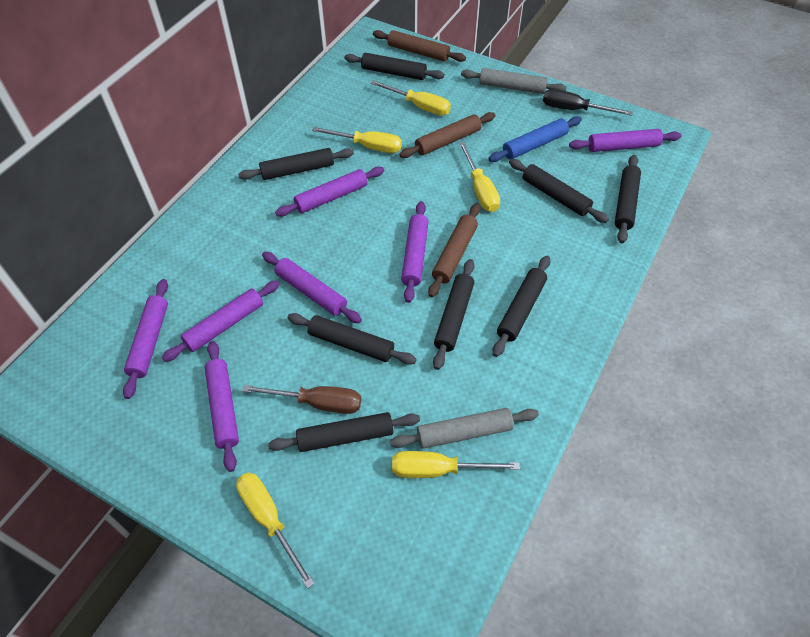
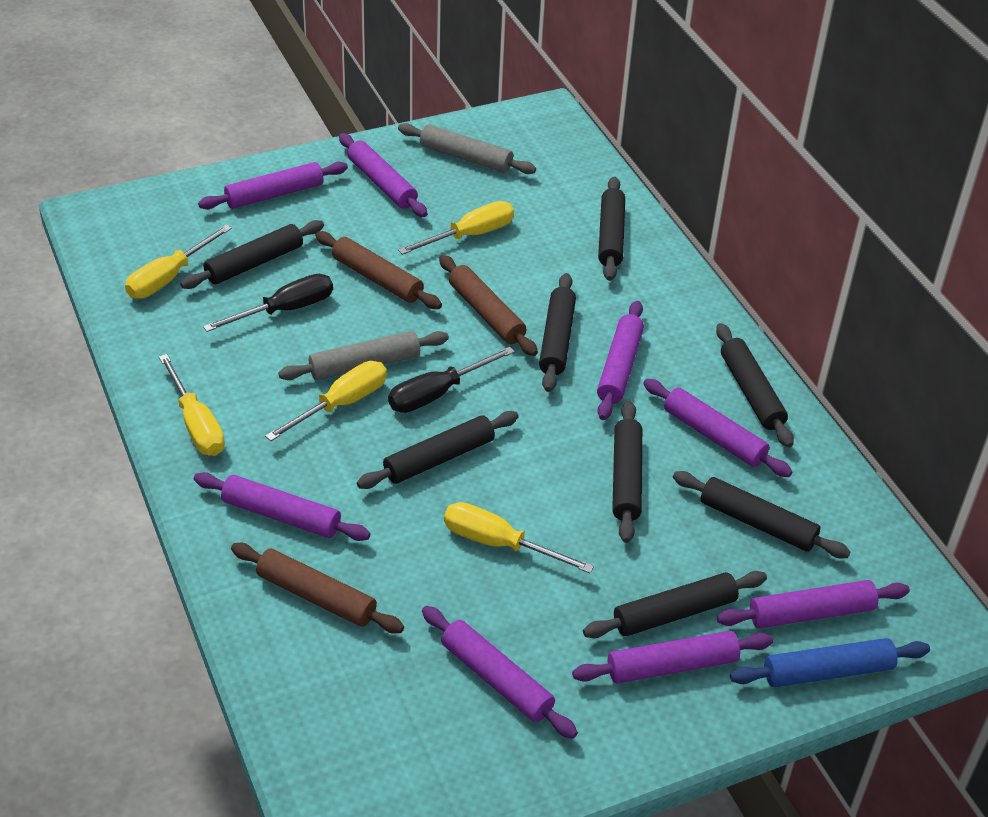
black screwdriver: 1 -> 2
brown screwdriver: 1 -> 0
purple rolling pin: 7 -> 8

